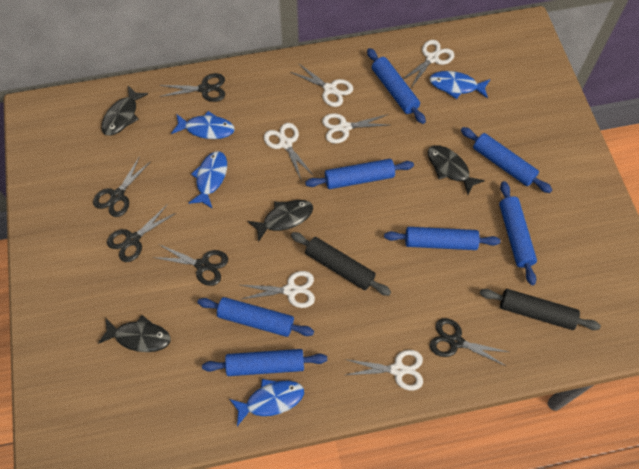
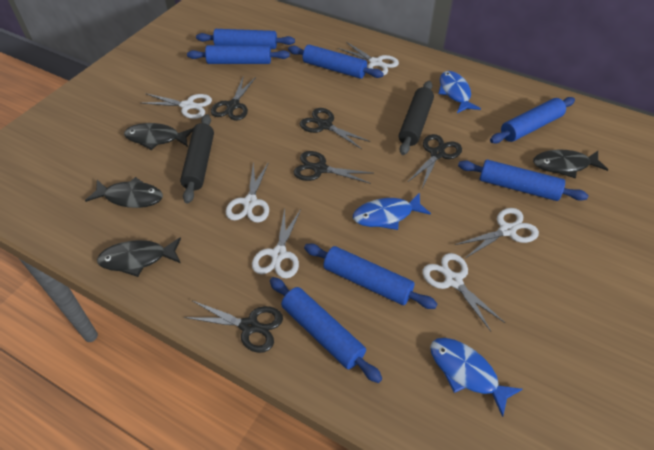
blue fish: 4 -> 3

